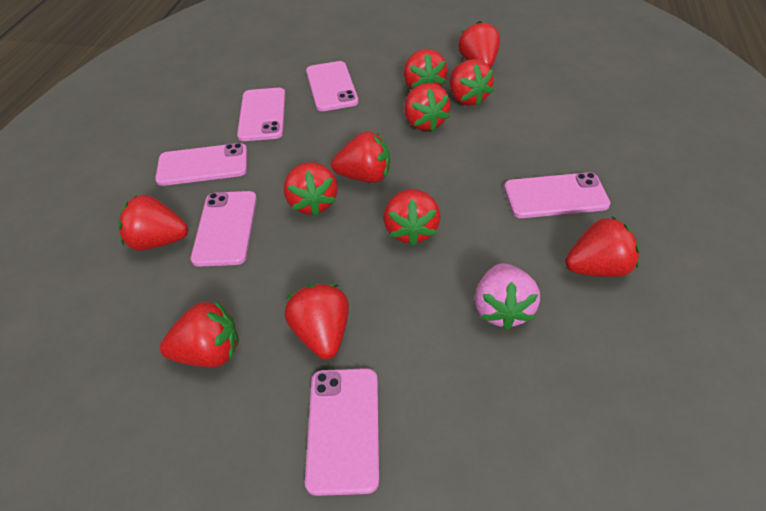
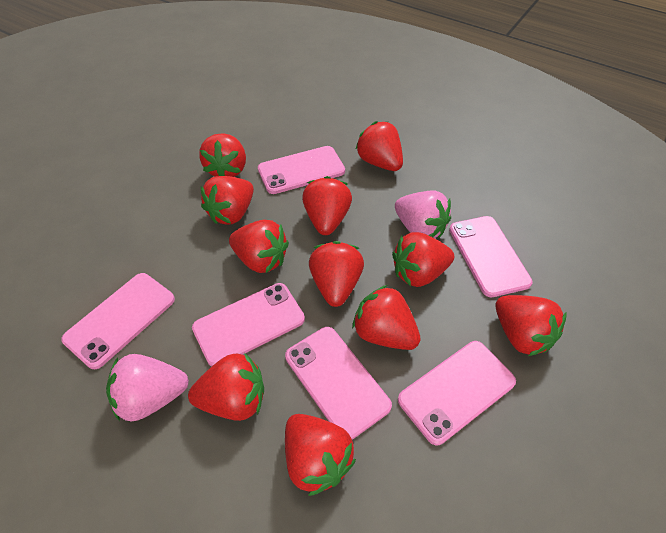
pink strawberry: 1 -> 2

